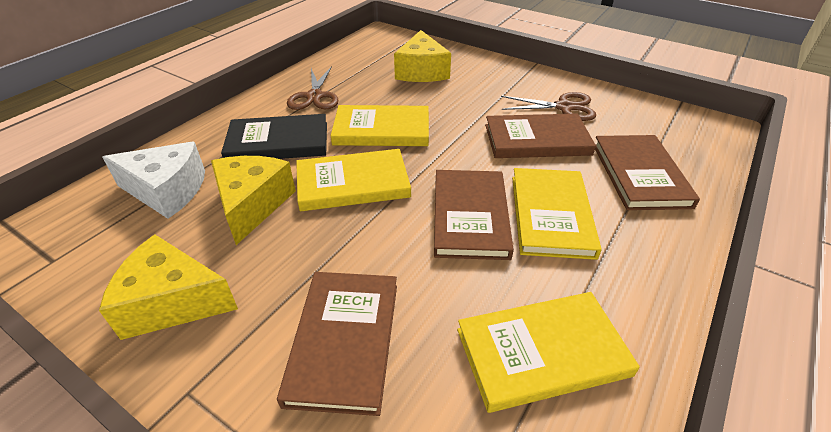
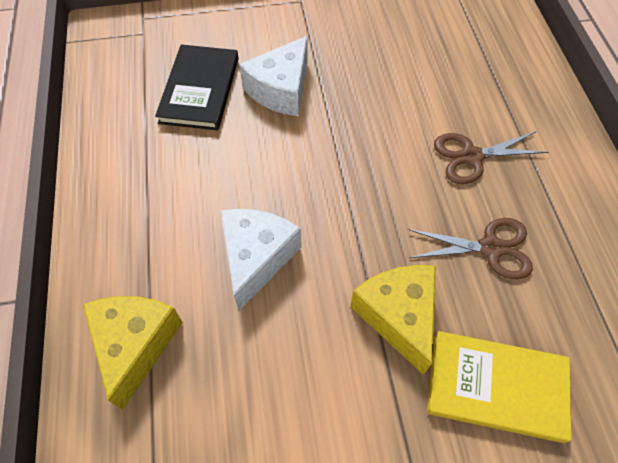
brown book: 4 -> 0
white cheese: 1 -> 2
yellow book: 4 -> 1
yellow cheese: 3 -> 2

